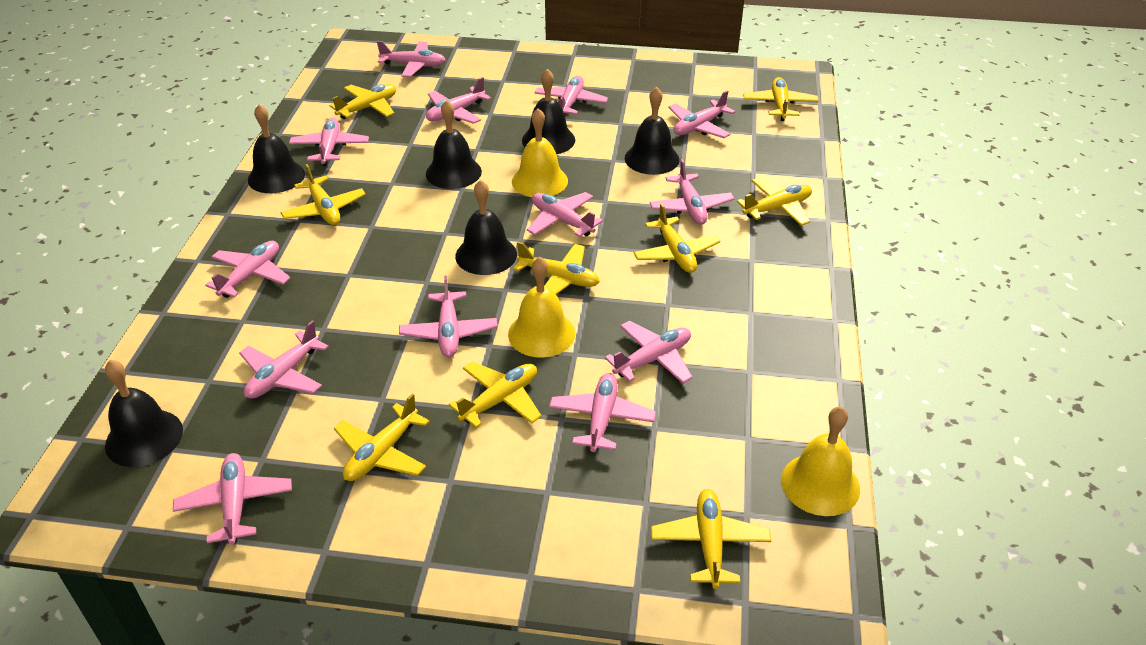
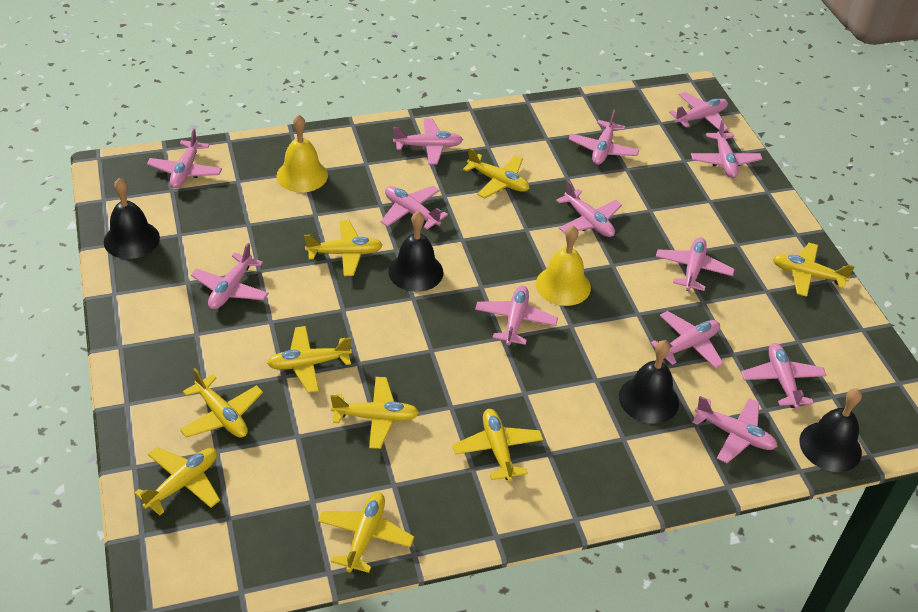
black bell: 6 -> 4
yellow bell: 3 -> 2

